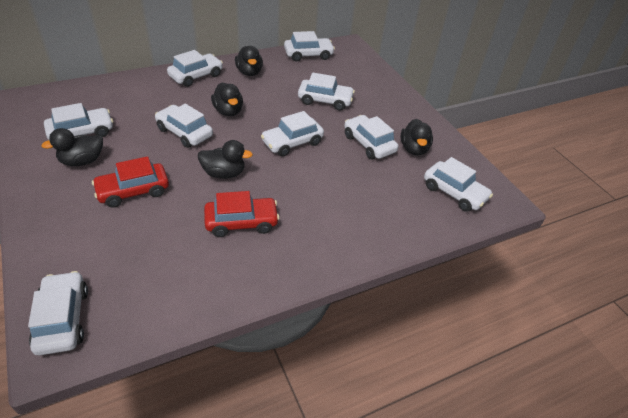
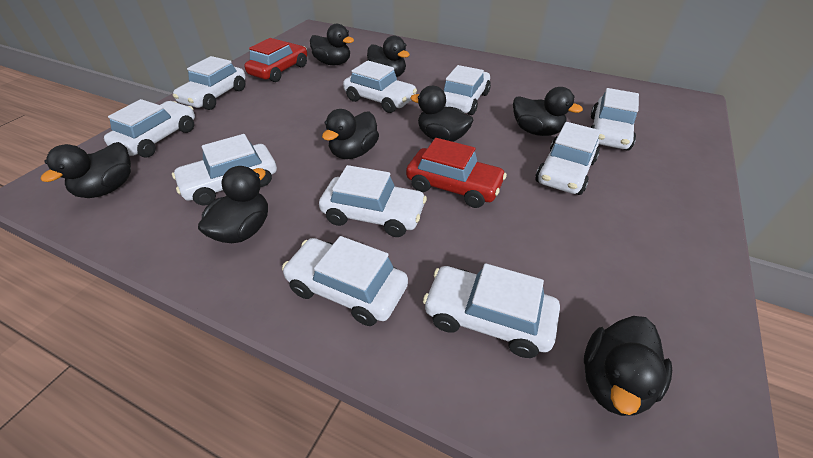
black duck: 5 -> 8
white car: 9 -> 10

